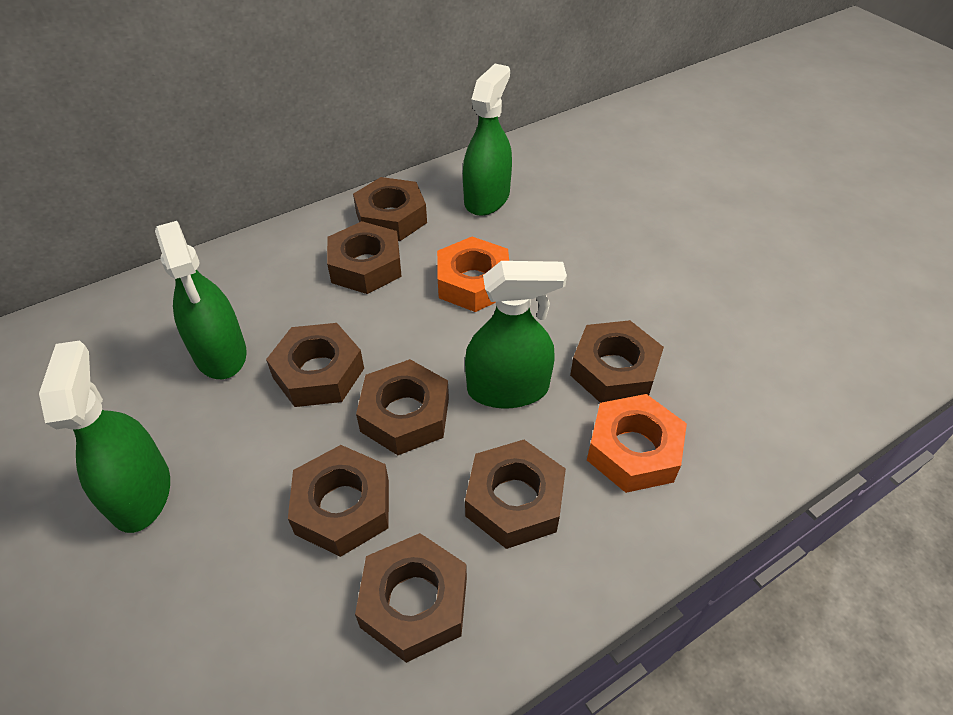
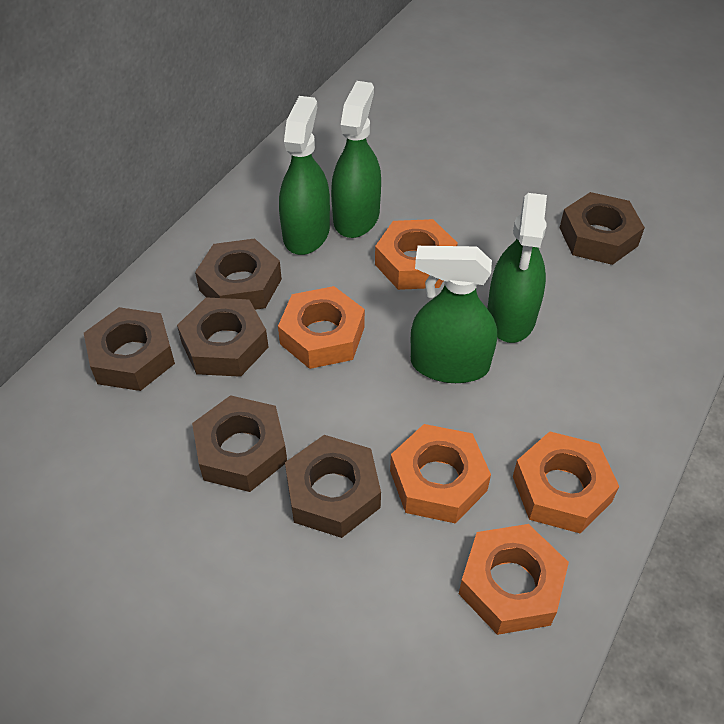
brown nut: 8 -> 6
orange nut: 2 -> 5

